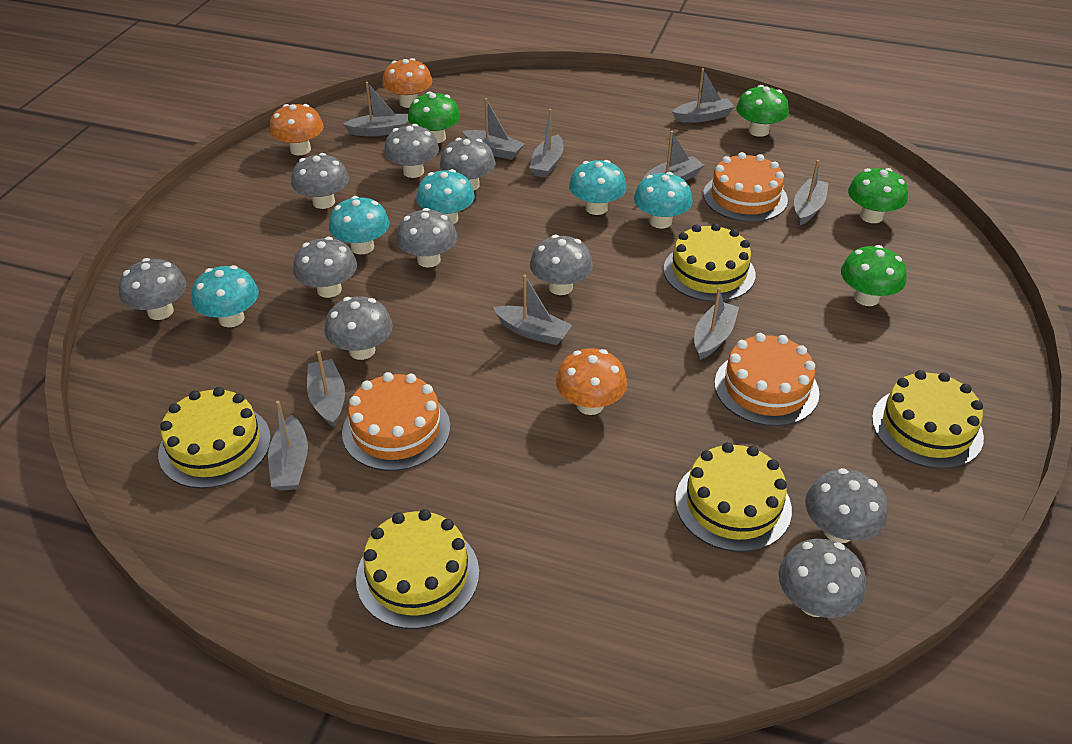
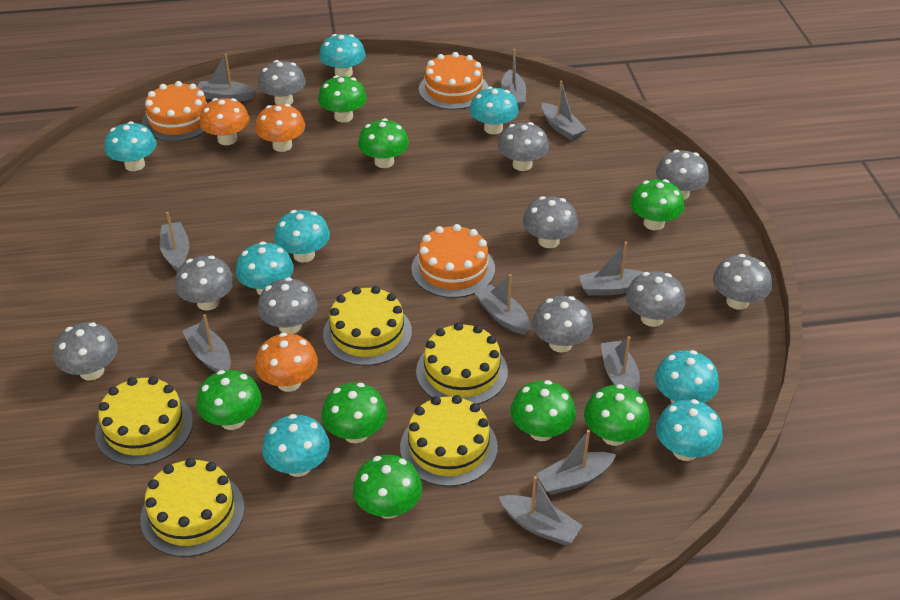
green mushroom: 4 -> 8
turquoise mushroom: 5 -> 8

